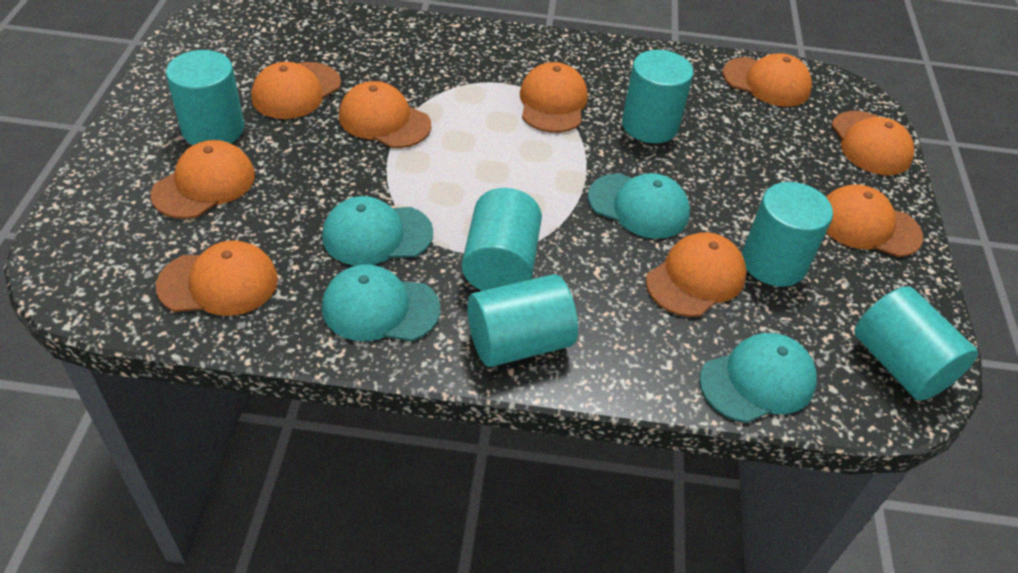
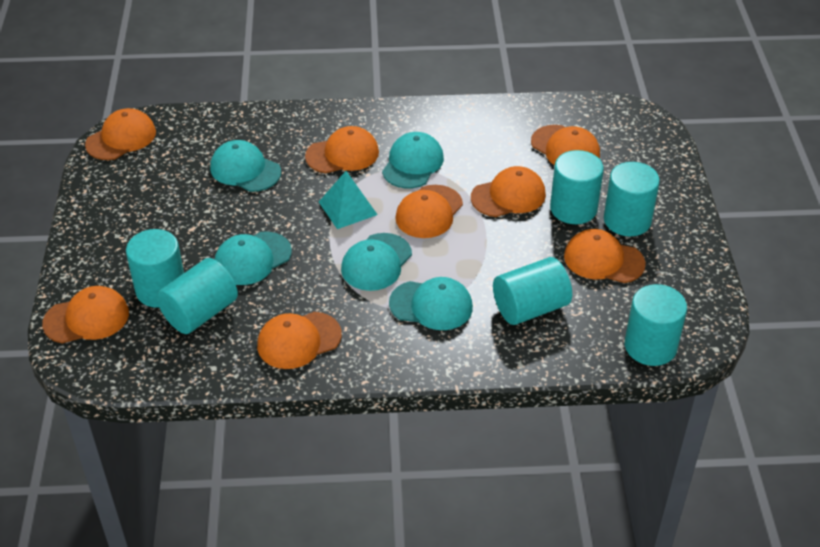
orange cap: 9 -> 8
turquoise cap: 4 -> 5
turquoise pyramid: 0 -> 1

